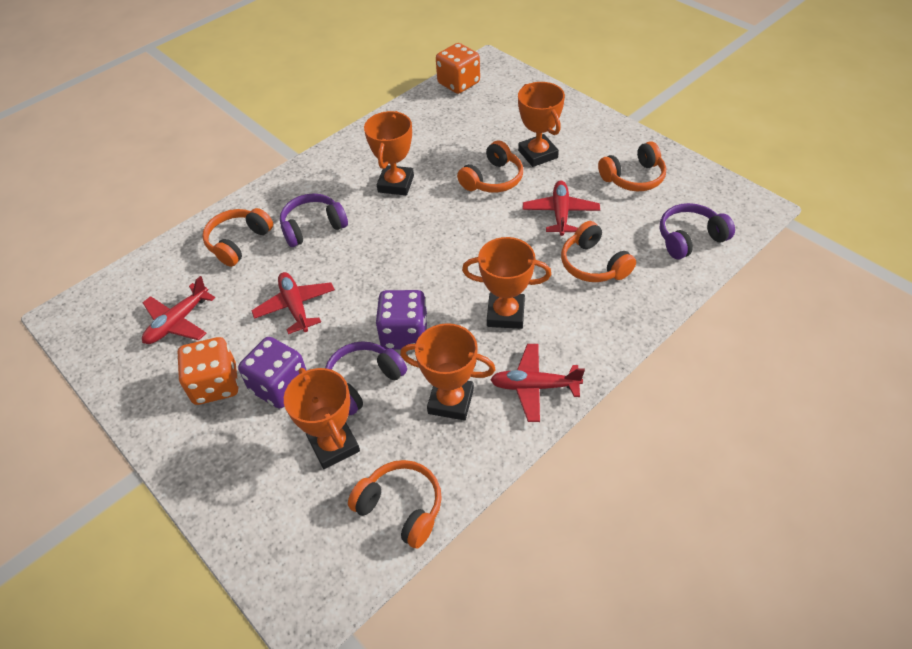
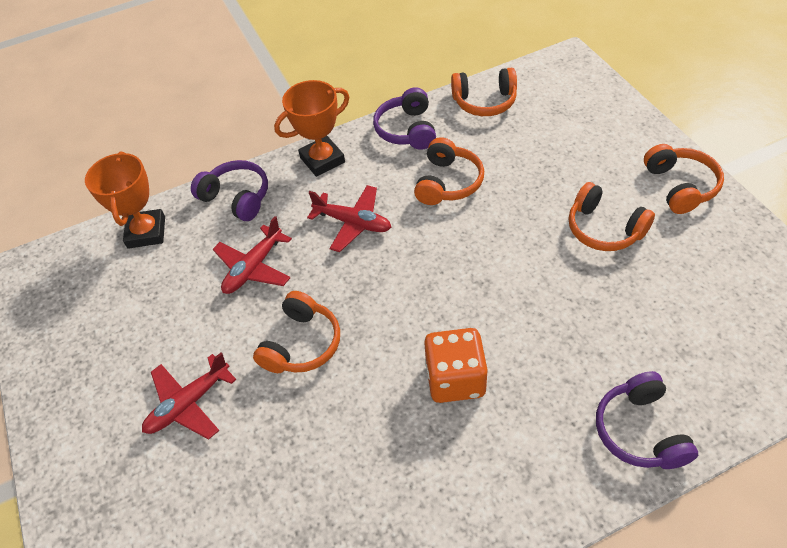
orange dice: 2 -> 1
orange trophy: 5 -> 2
purple dice: 2 -> 0
red plane: 4 -> 3

